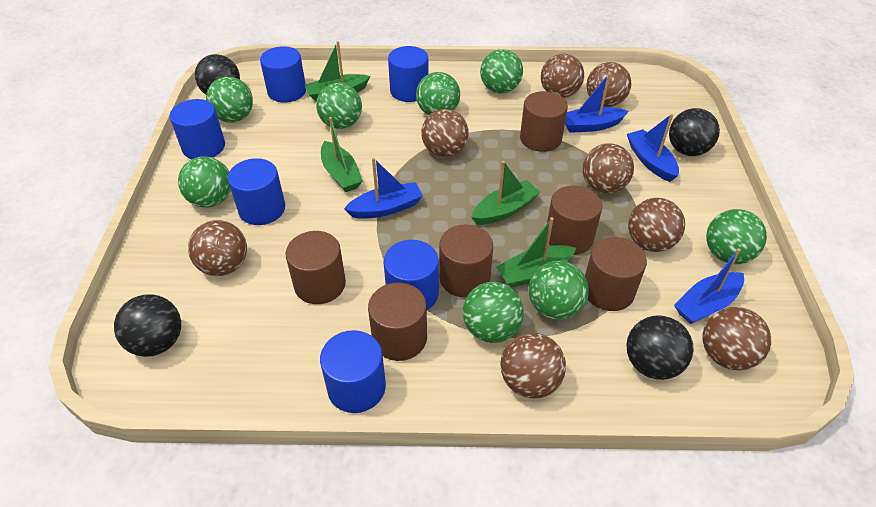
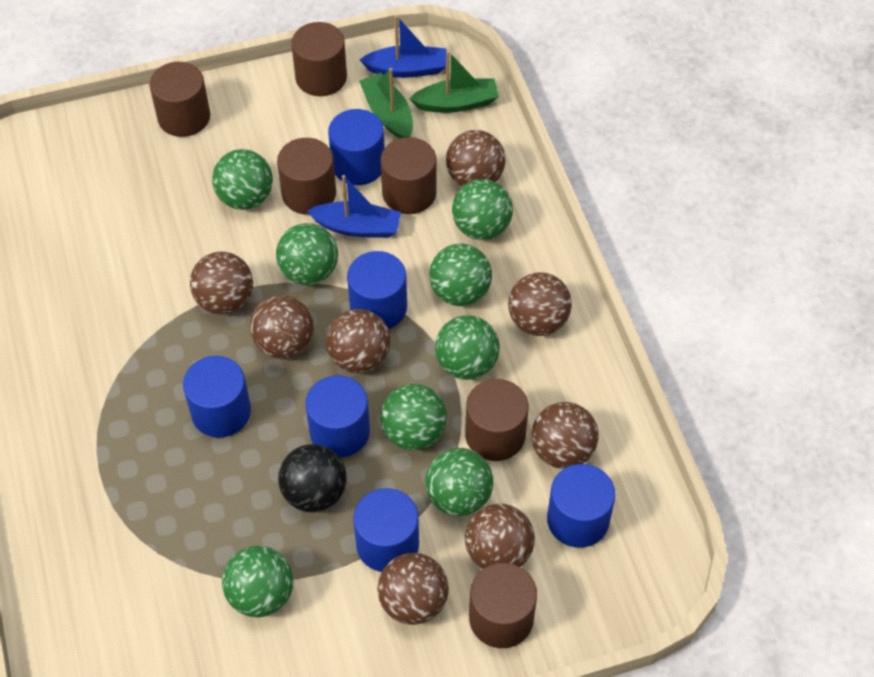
black ball: 4 -> 1
blue boat: 4 -> 2
green boat: 4 -> 2

